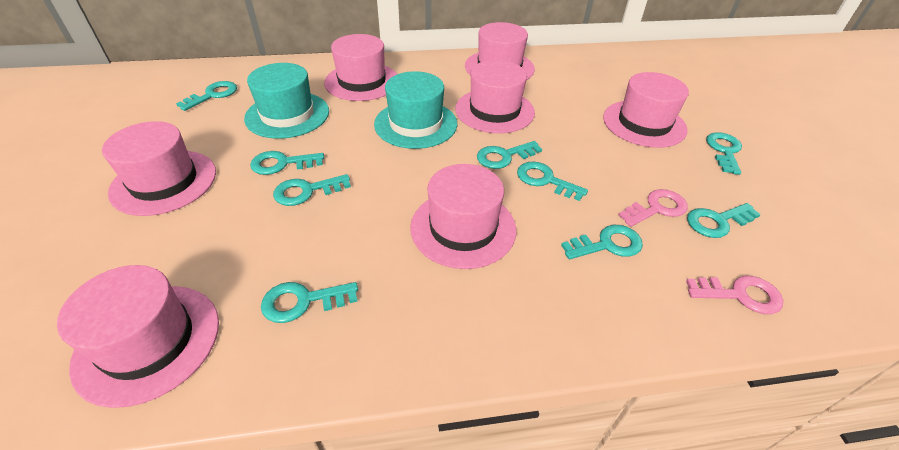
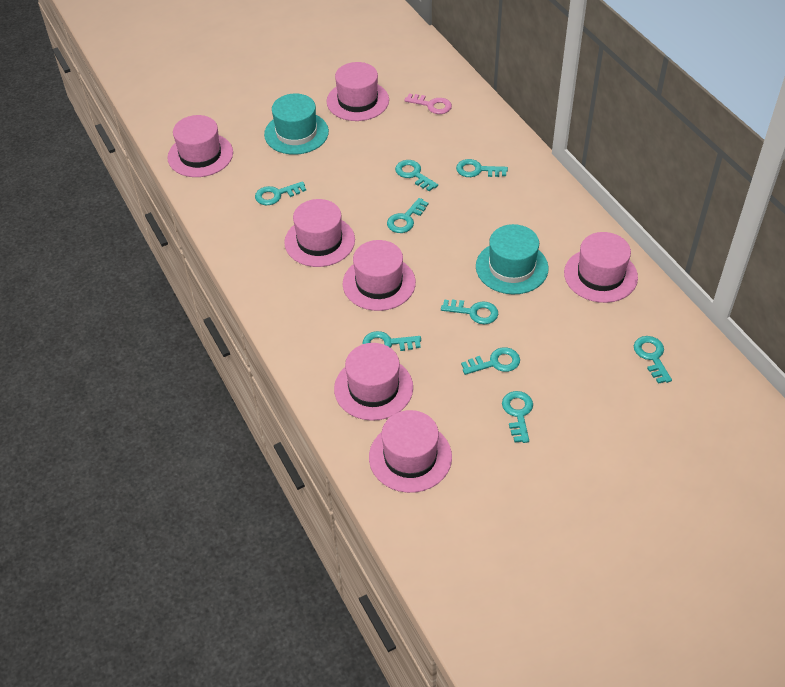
pink key: 2 -> 1

